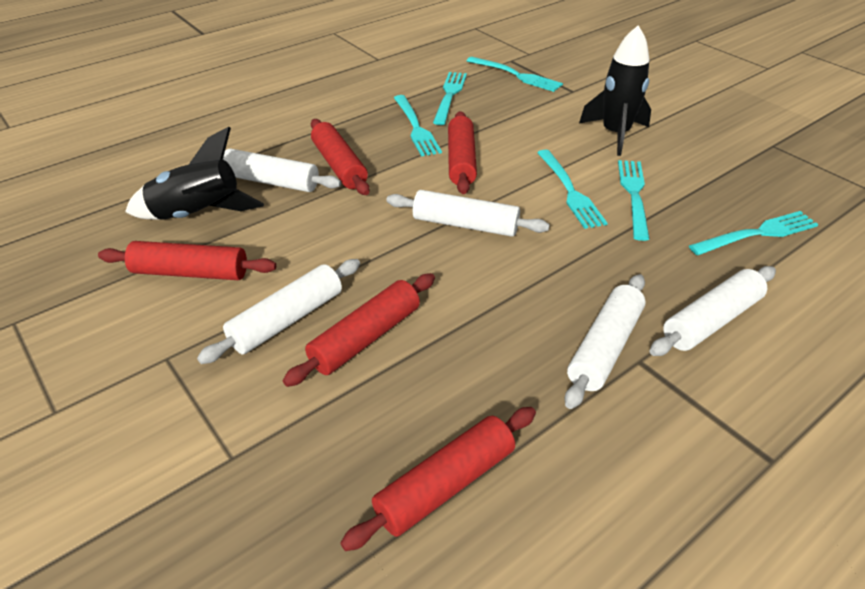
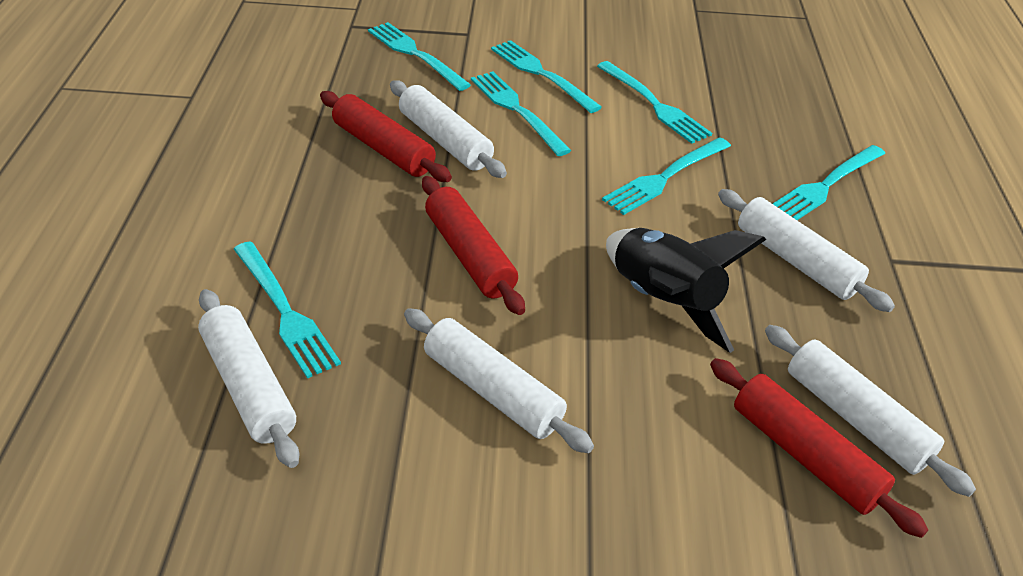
black rocket: 2 -> 1
red rolling pin: 5 -> 3
turquoise fork: 6 -> 7

